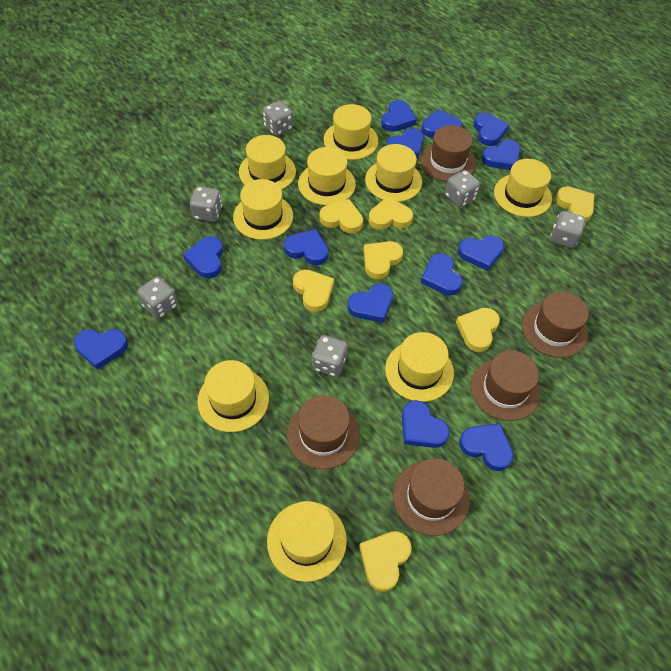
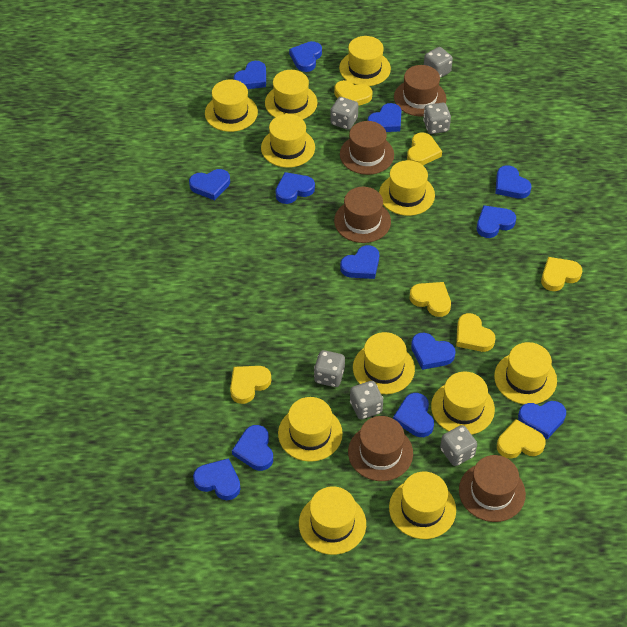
yellow hat: 9 -> 11

